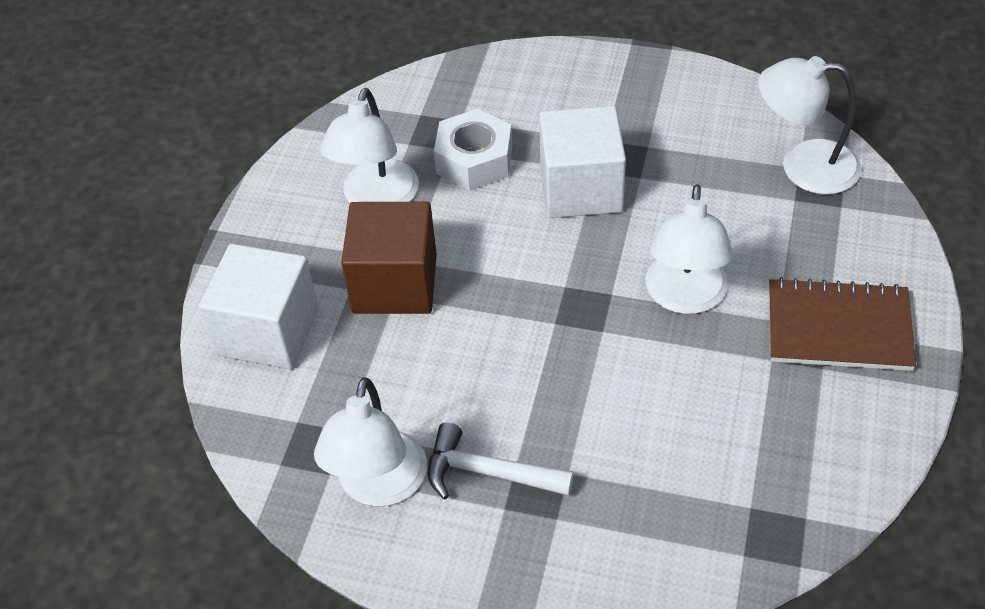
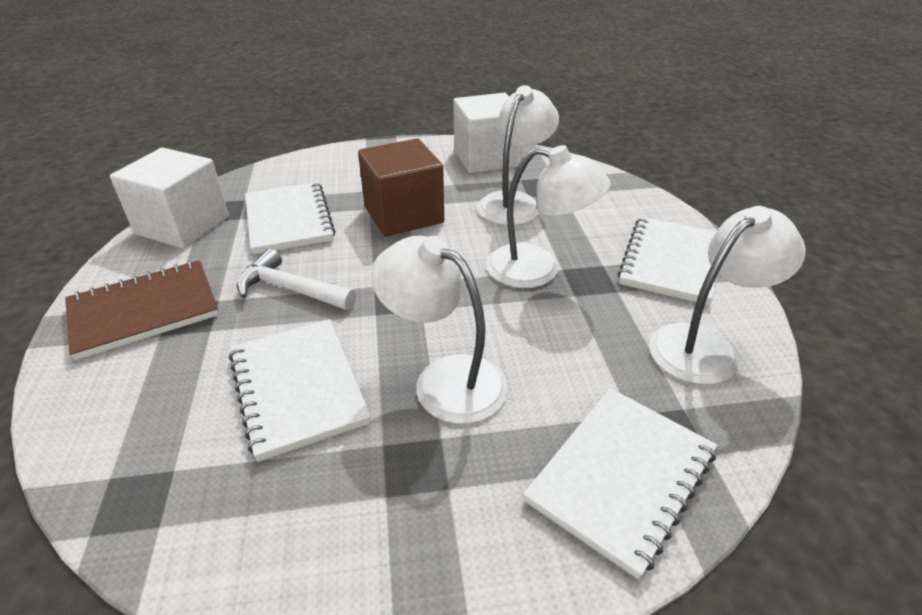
white notebook: 0 -> 4
white nut: 1 -> 0

